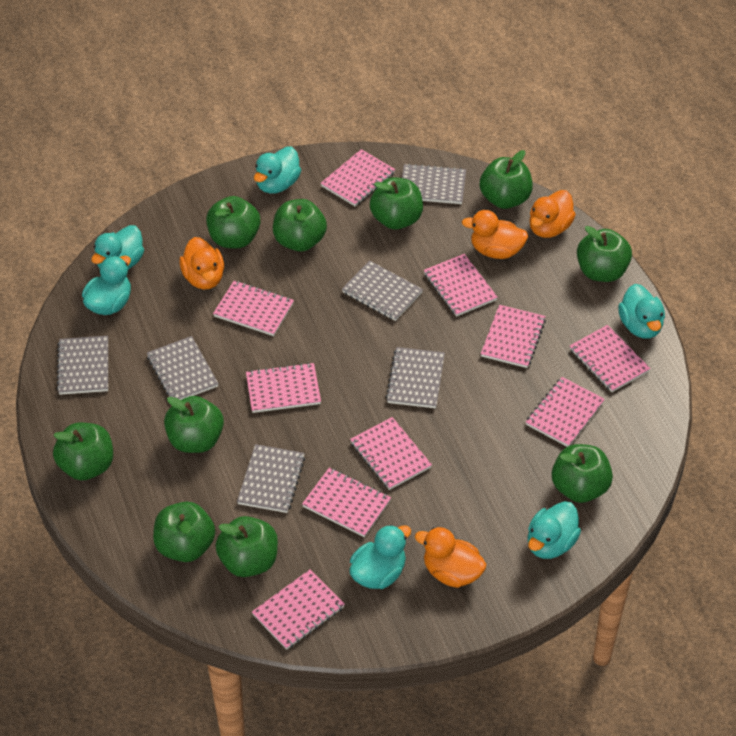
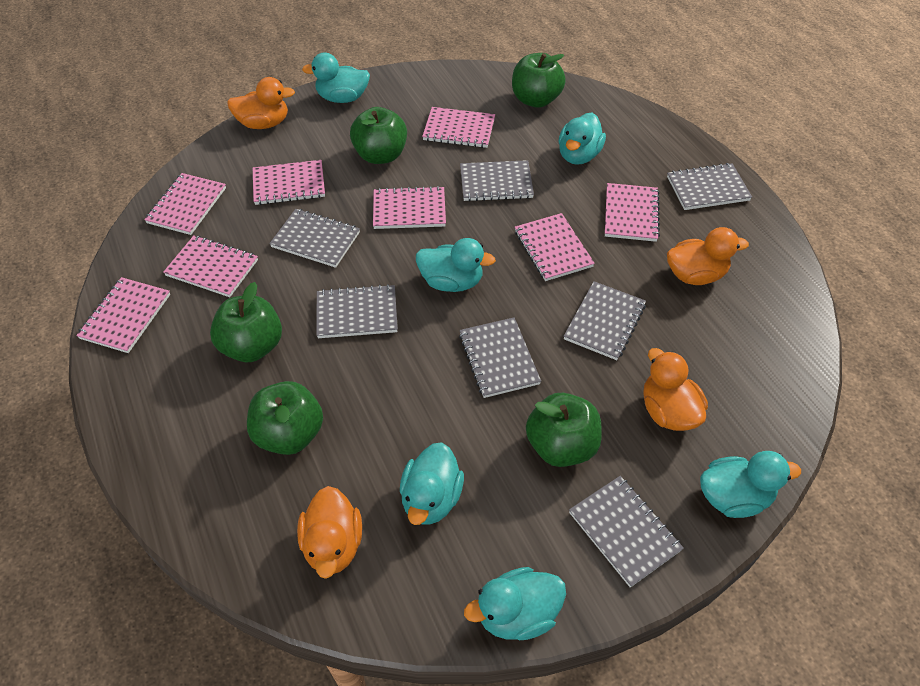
green apple: 10 -> 5
grey notebook: 6 -> 7
pink notebook: 10 -> 8

